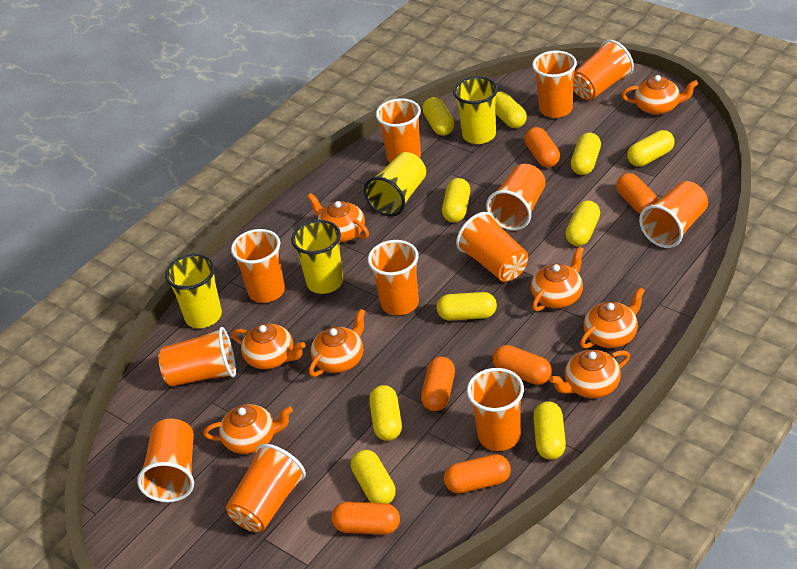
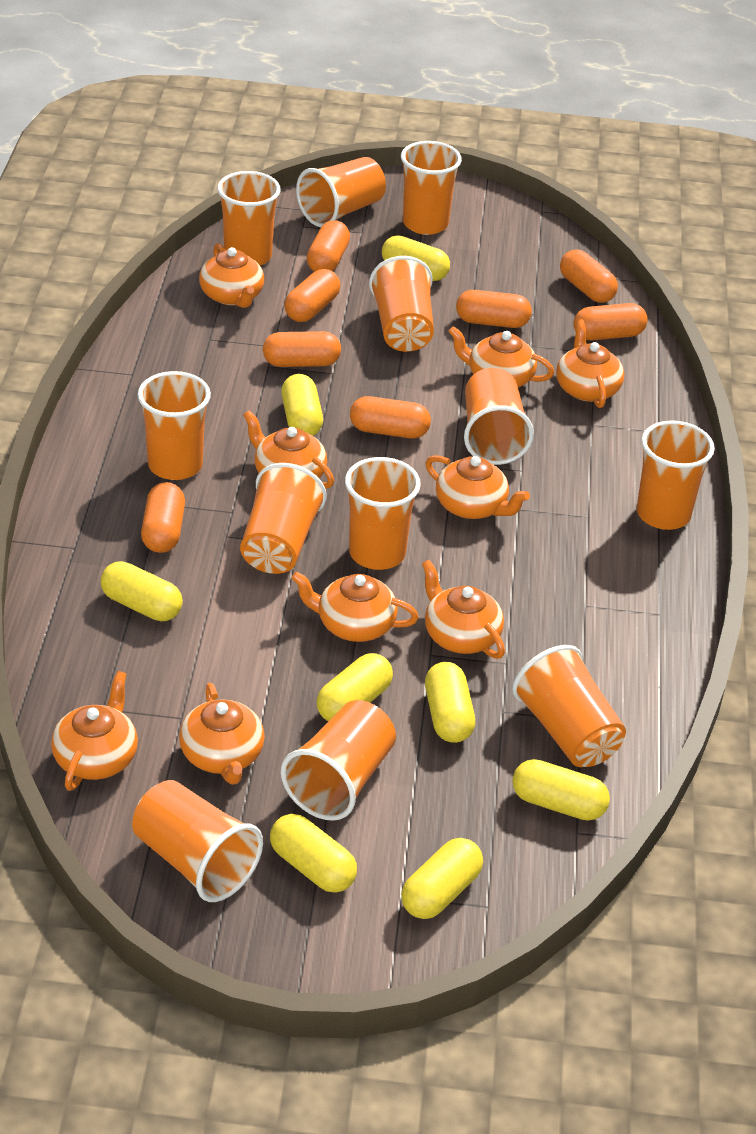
orange capsule: 6 -> 8
orange teapot: 8 -> 9
yellow capsule: 10 -> 8
yellow cup: 4 -> 0

